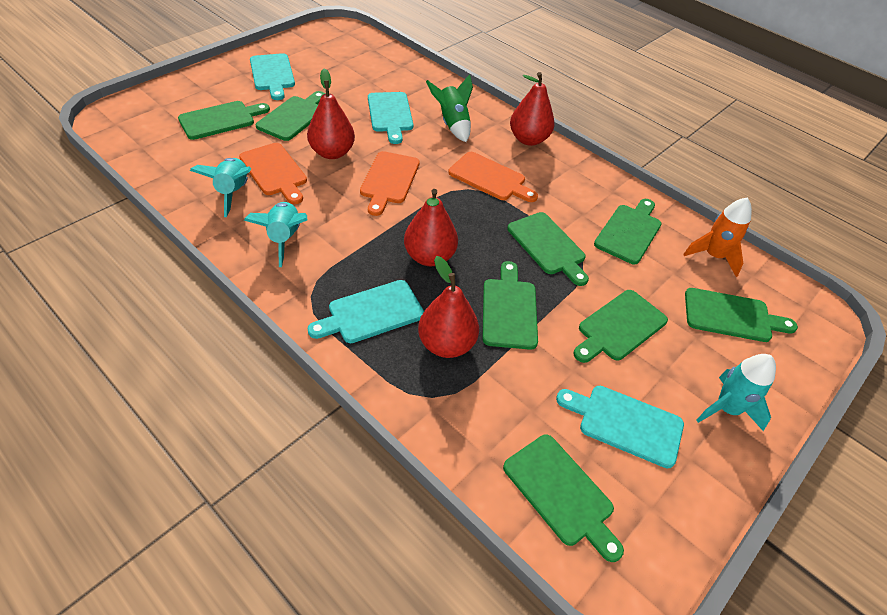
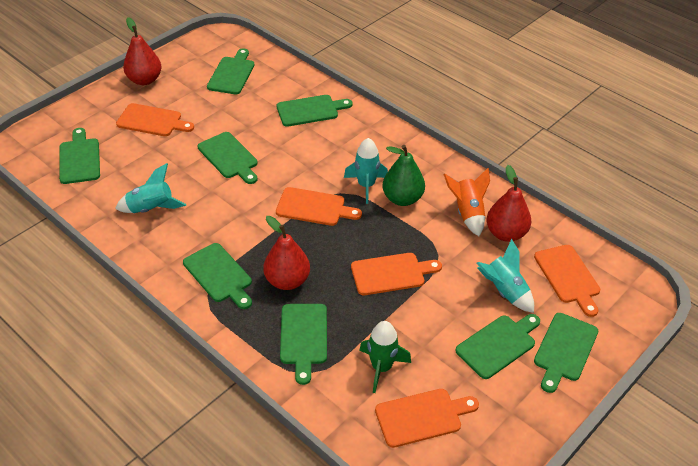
green pear: 0 -> 1
orange cutting board: 3 -> 5
red pear: 4 -> 3
turquoise cutting board: 4 -> 0

